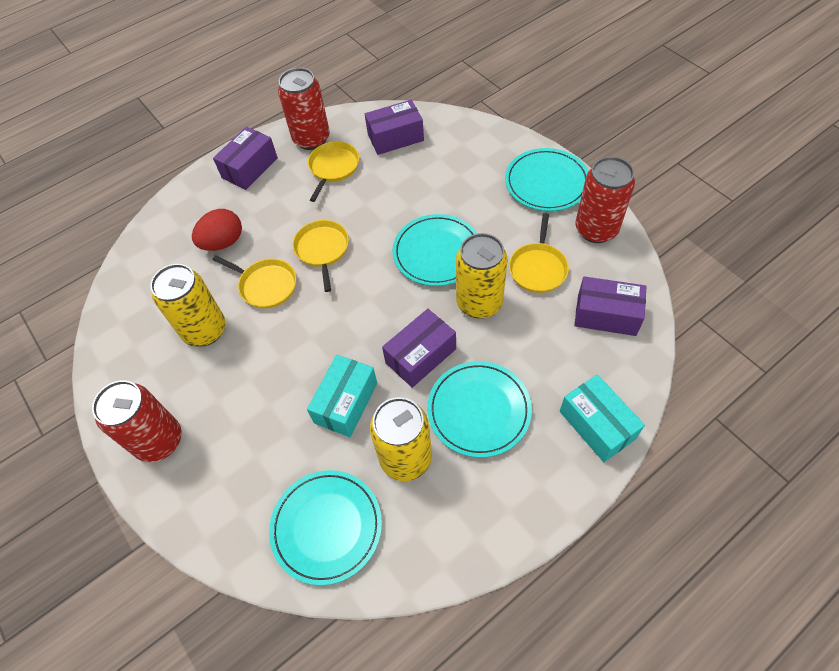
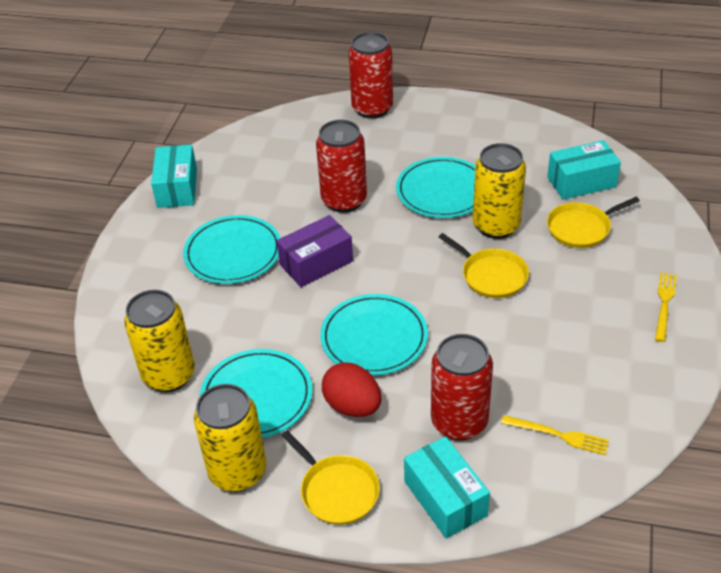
purple box: 4 -> 1
turquoise box: 2 -> 3
yellow fork: 0 -> 2
yellow pan: 4 -> 3

